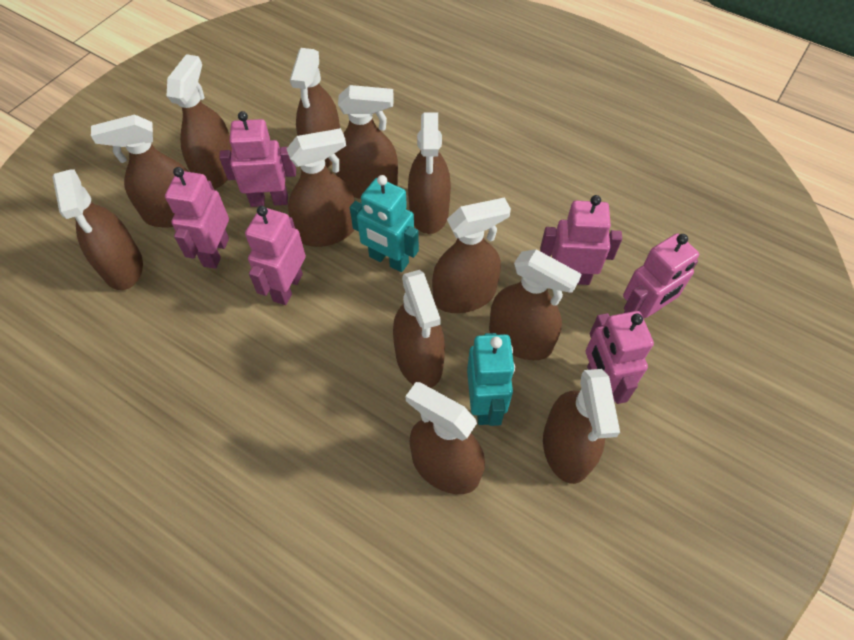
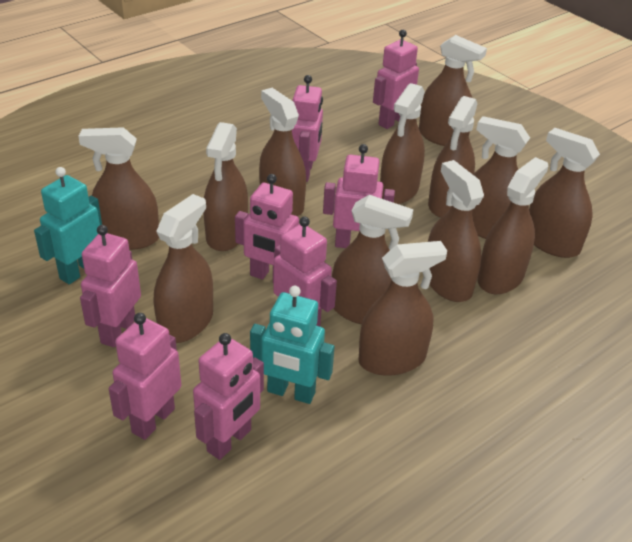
brown spray bottle: 12 -> 13
pink robot: 6 -> 8

